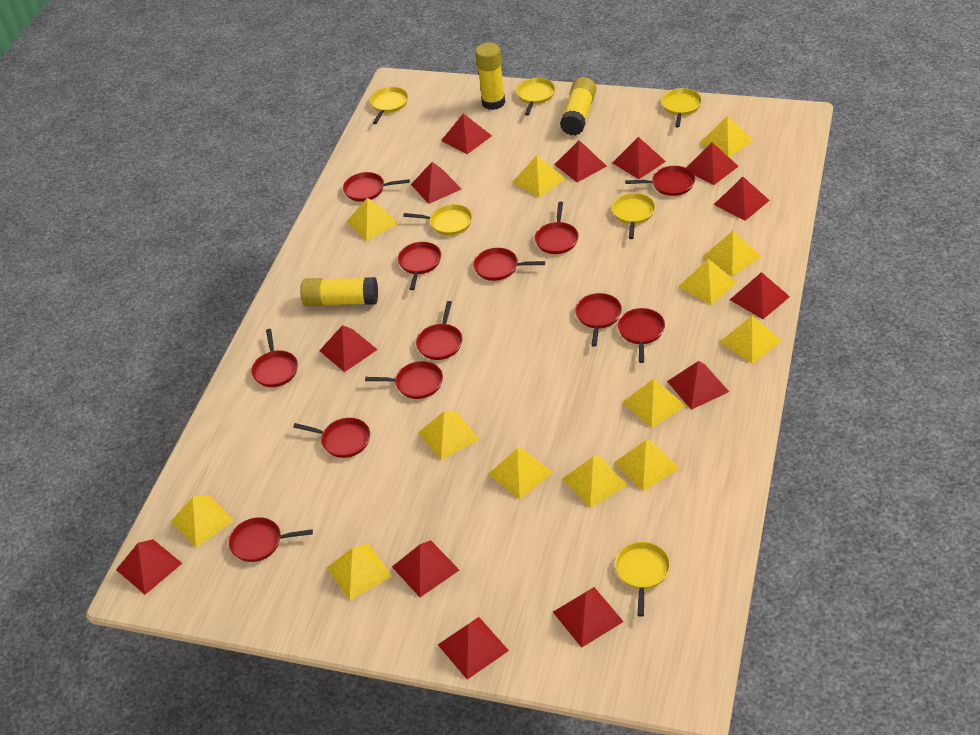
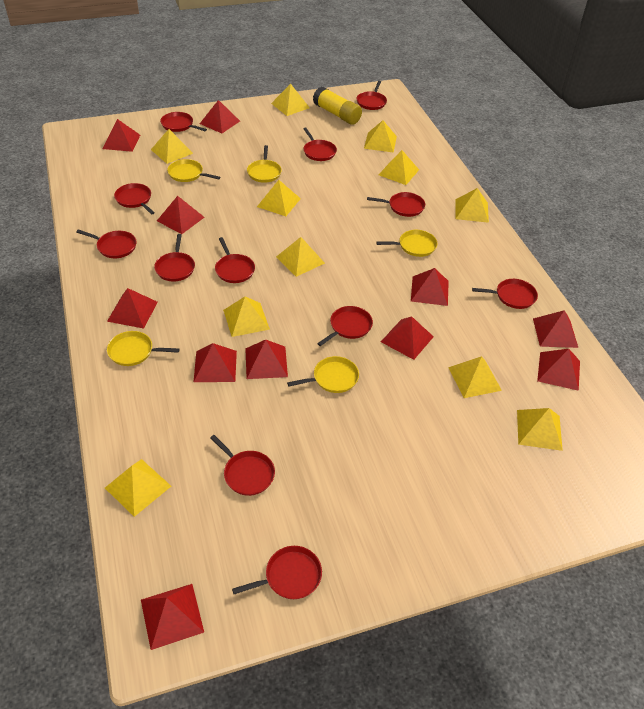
red pyramid: 13 -> 11
yellow glue stick: 3 -> 1
yellow pan: 6 -> 5
yellow pyramid: 13 -> 11

